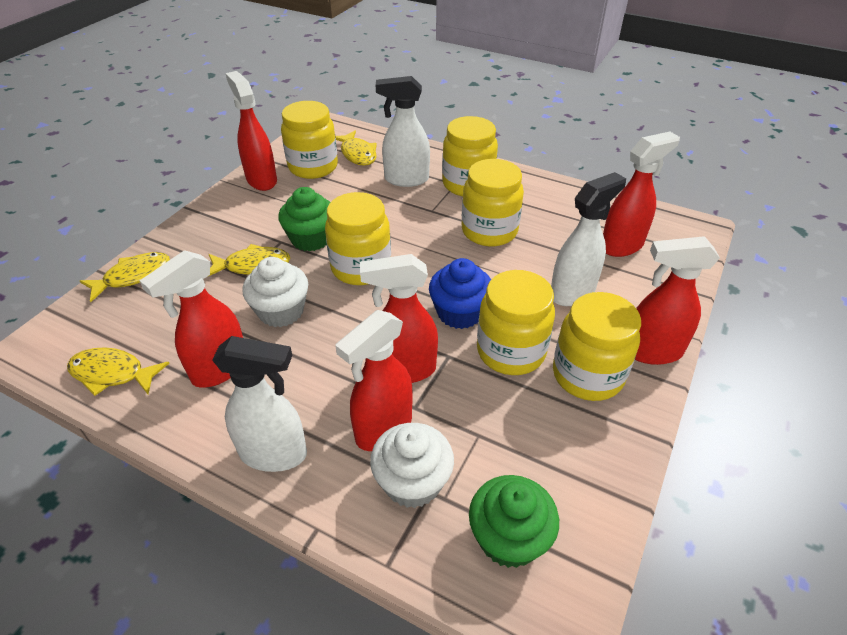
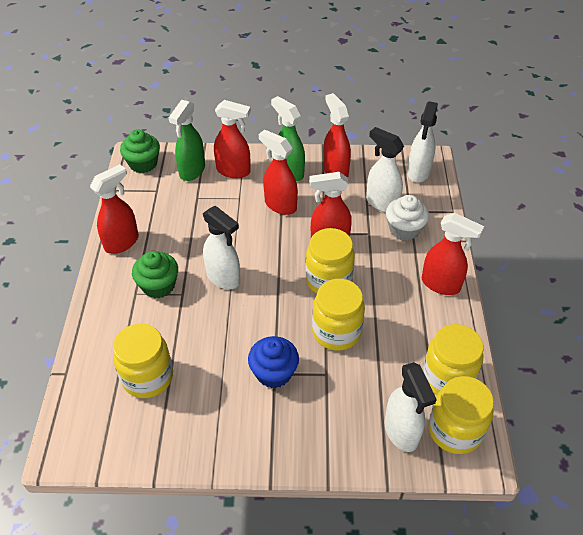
green spray bottle: 0 -> 2
white cupcake: 2 -> 1
white spray bottle: 3 -> 4
yellow fish: 4 -> 0
yellow jar: 6 -> 5

